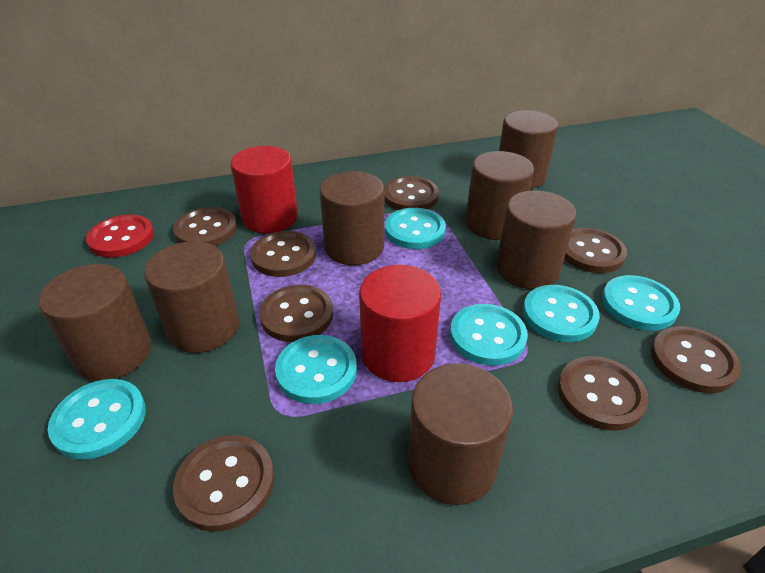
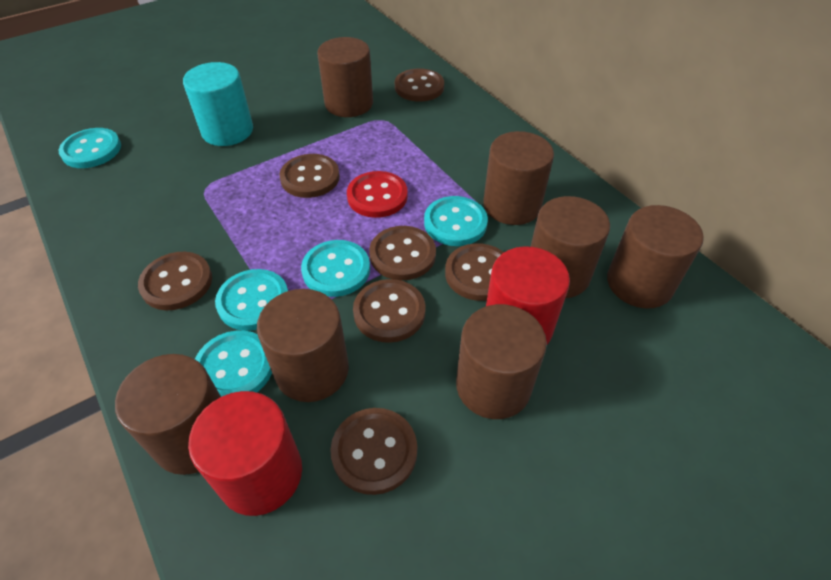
brown button: 8 -> 7
turquoise button: 6 -> 5
turquoise cylinder: 0 -> 1

